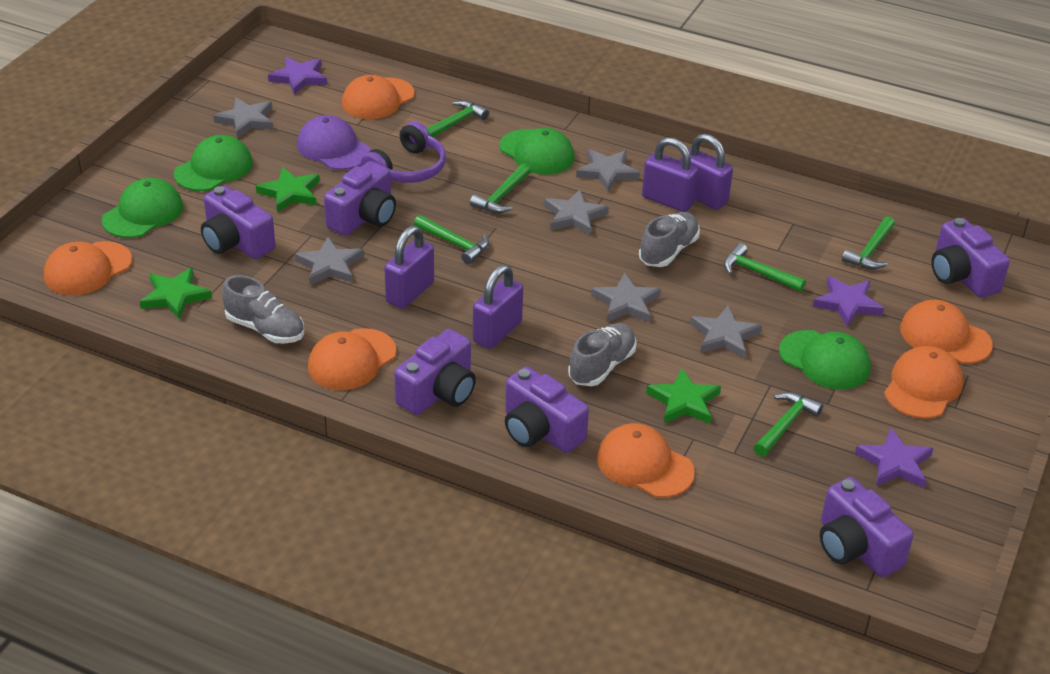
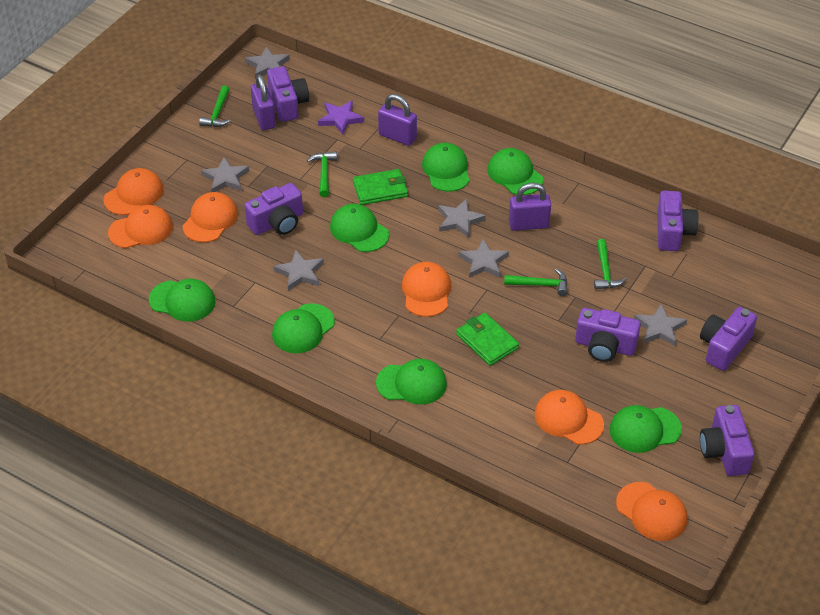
green cap: 4 -> 7
green hammer: 6 -> 4
green star: 3 -> 0
green wallet: 0 -> 2
grey shoe: 3 -> 0
purple cap: 1 -> 0
purple headphones: 1 -> 0
purple padlock: 4 -> 3
purple star: 3 -> 1

